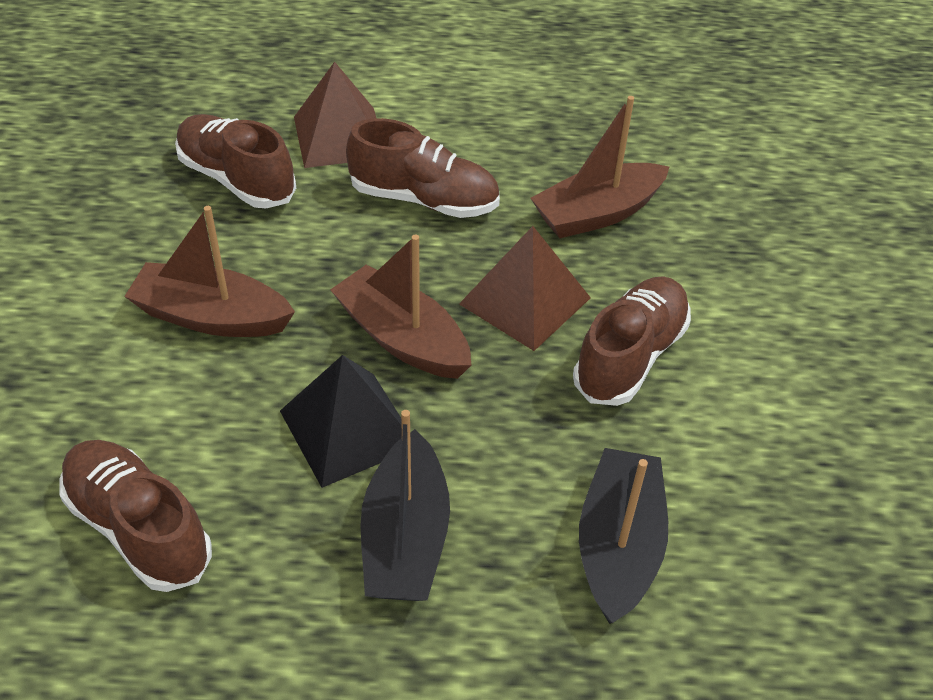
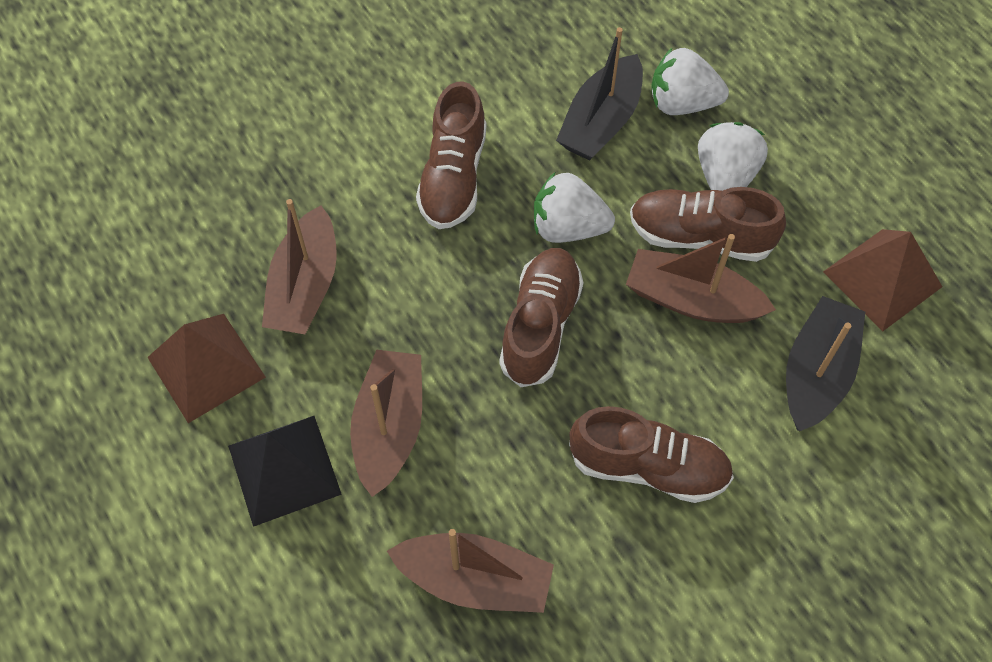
brown boat: 3 -> 4
white strawberry: 0 -> 3

